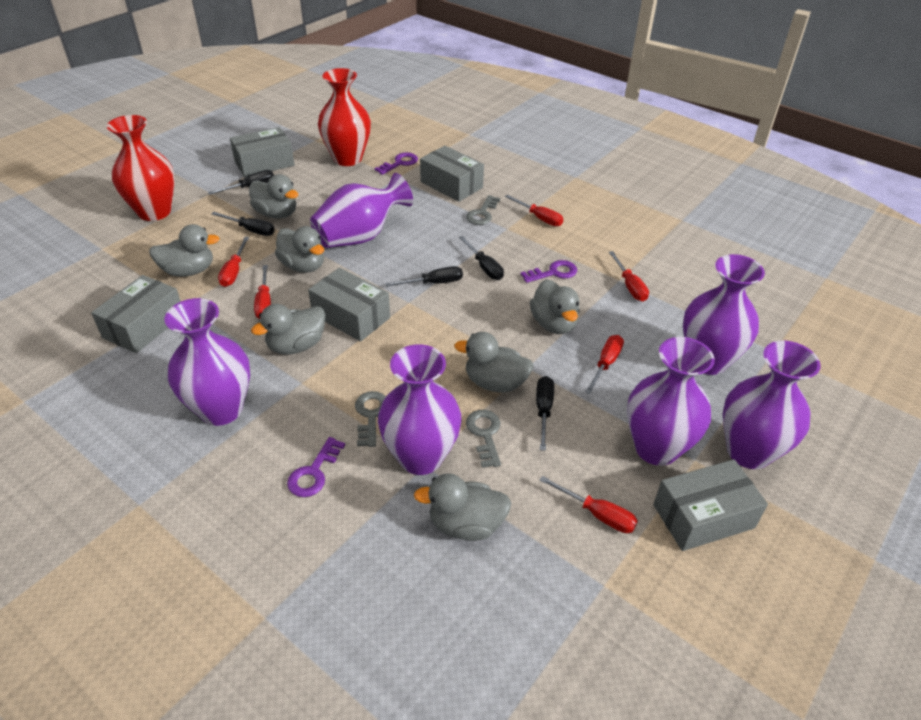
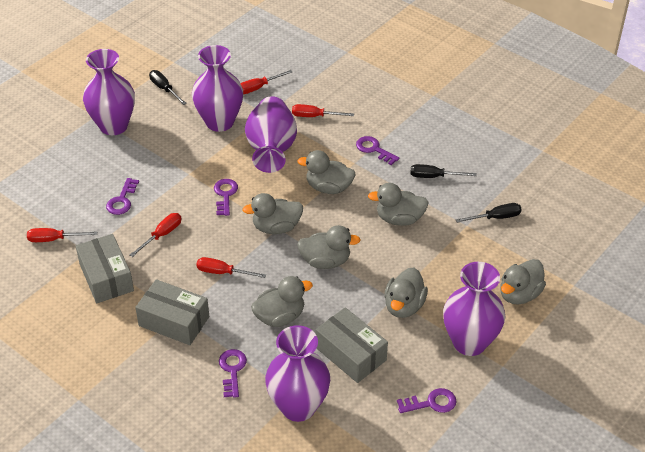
black screwdriver: 5 -> 3
grey box: 5 -> 3
grey key: 3 -> 0
purple key: 3 -> 5
purple vase: 6 -> 5
red screwdriver: 6 -> 5
red vase: 2 -> 0

